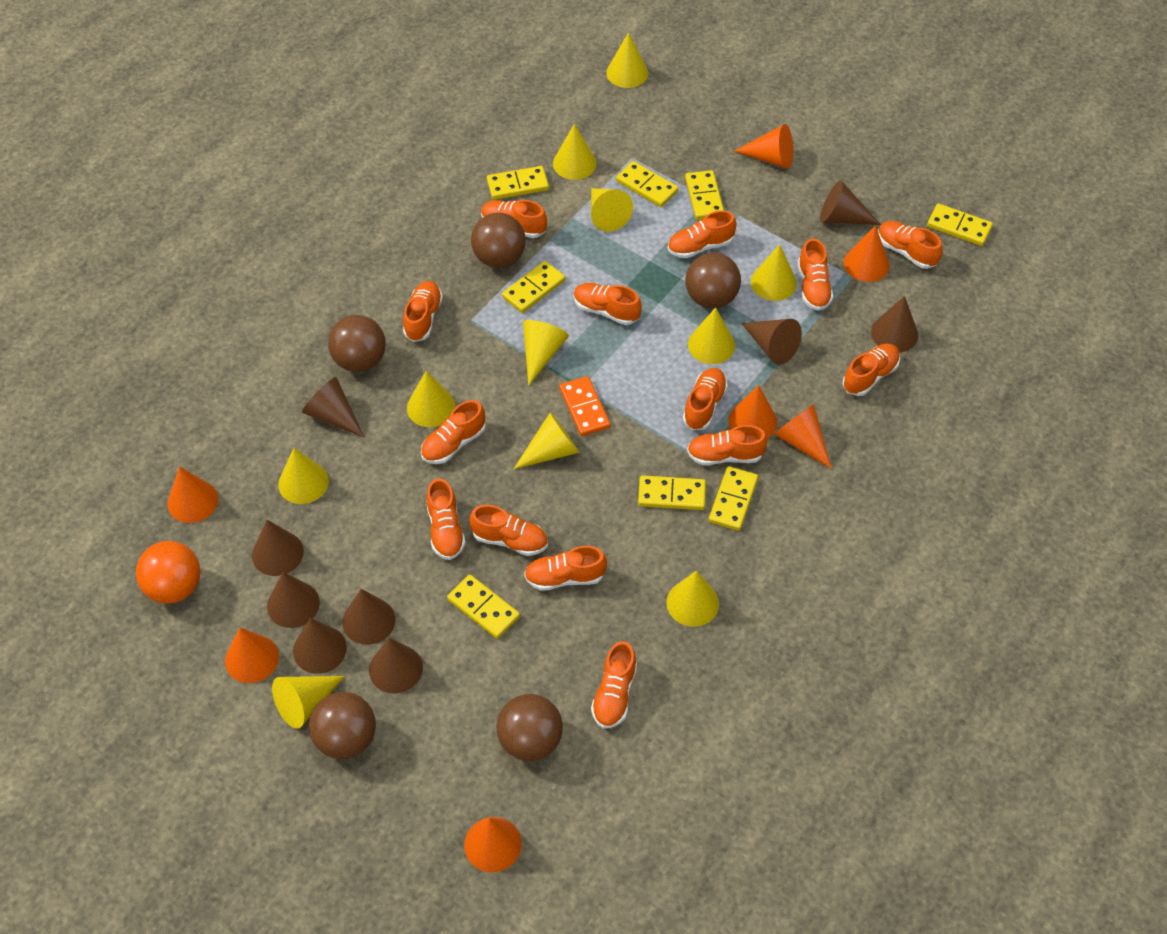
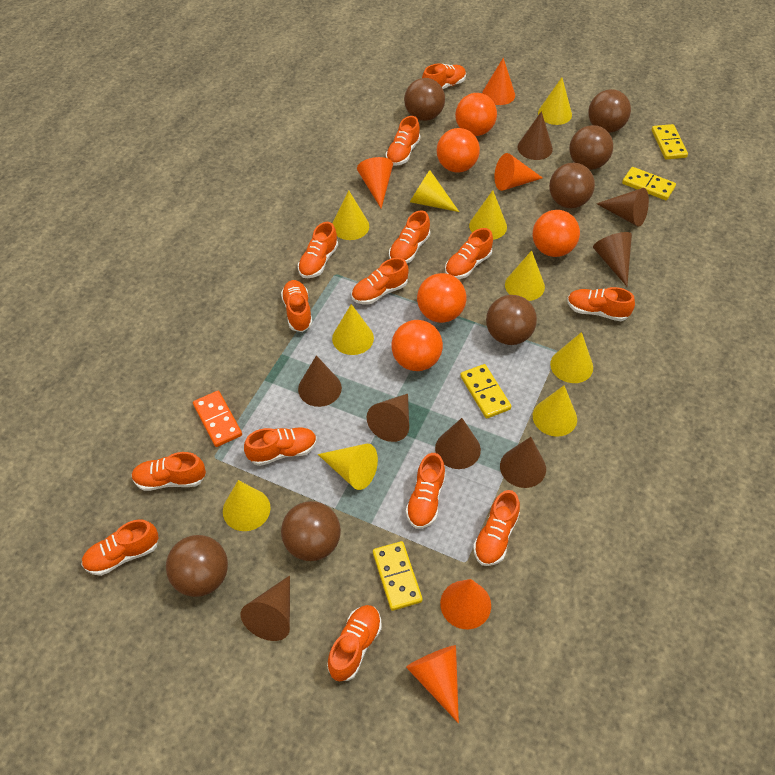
brown ball: 5 -> 7
brown cone: 9 -> 8
orange ball: 1 -> 5
orange cone: 7 -> 5
yellow cone: 11 -> 10
yellow domino: 8 -> 4

